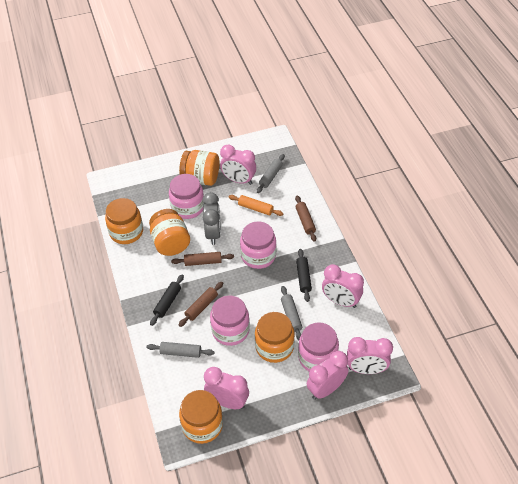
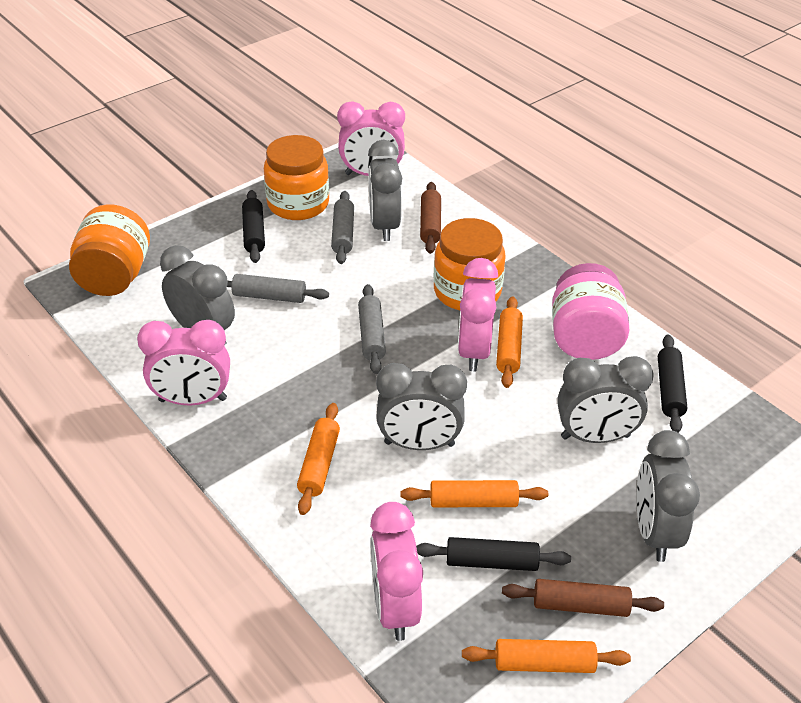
black rolling pin: 2 -> 3
brown rolling pin: 3 -> 2
grey clock: 1 -> 5
orange jar: 5 -> 3
orange rolling pin: 1 -> 4
pink clock: 5 -> 4
pink jar: 4 -> 1

